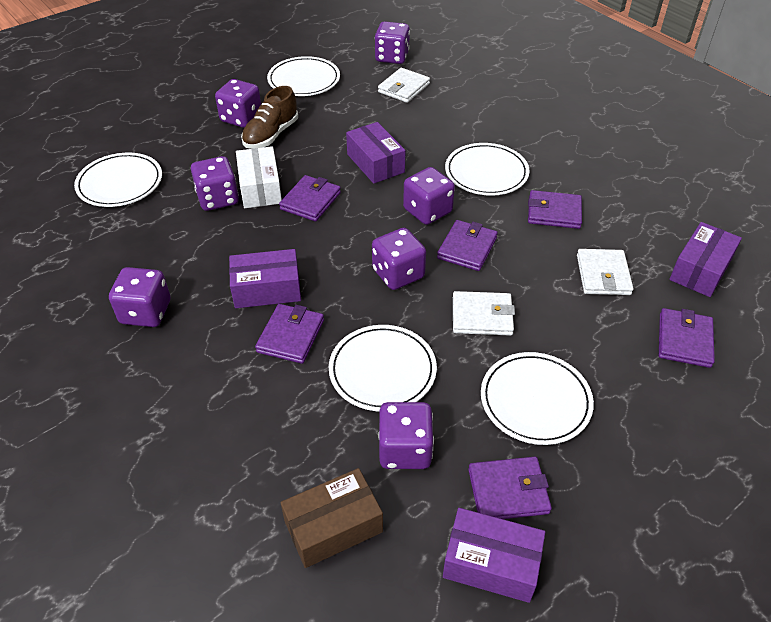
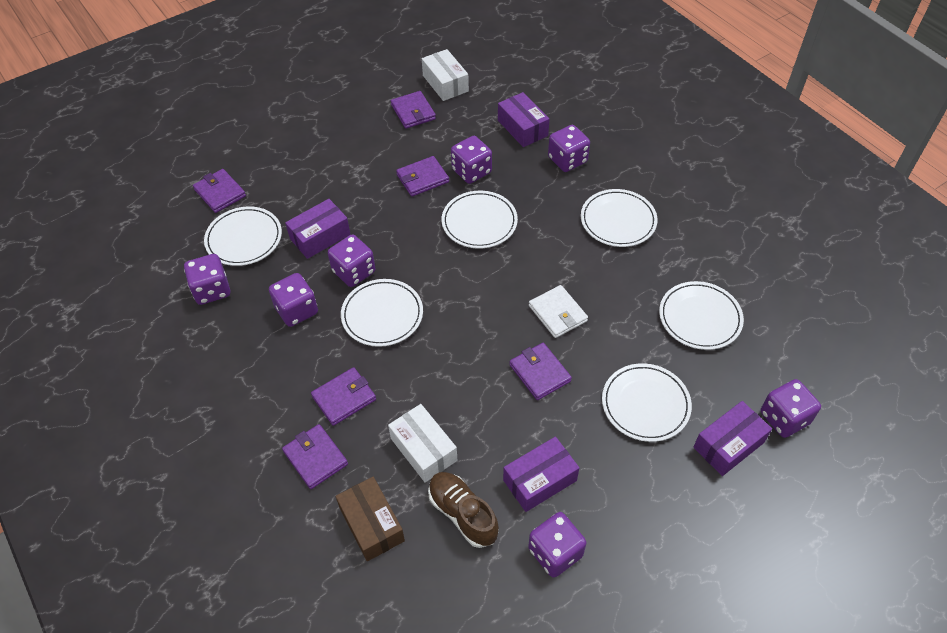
white box: 1 -> 2
white plate: 5 -> 6
white wallet: 3 -> 1

